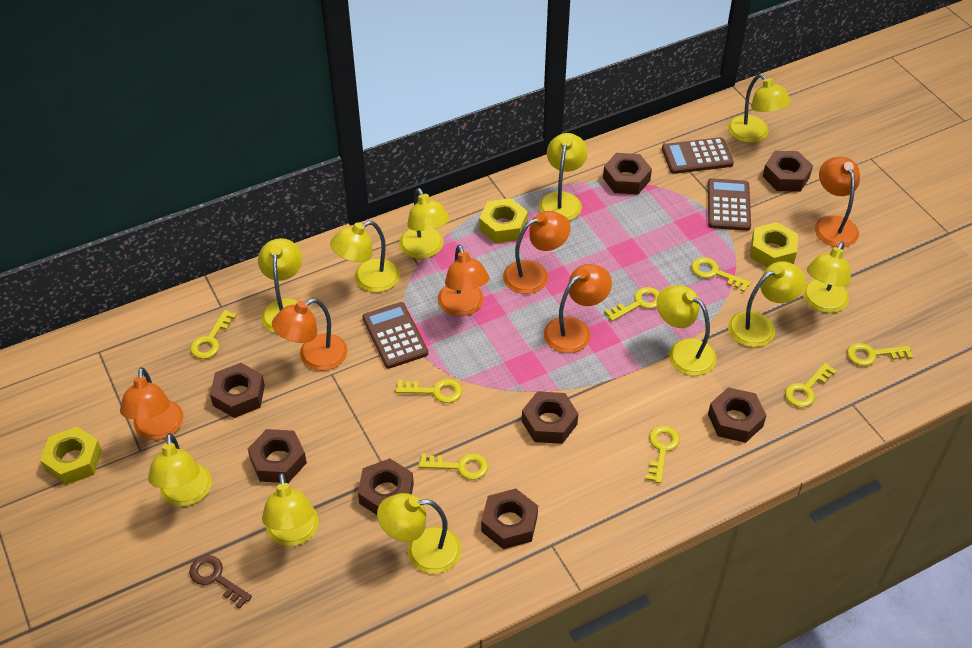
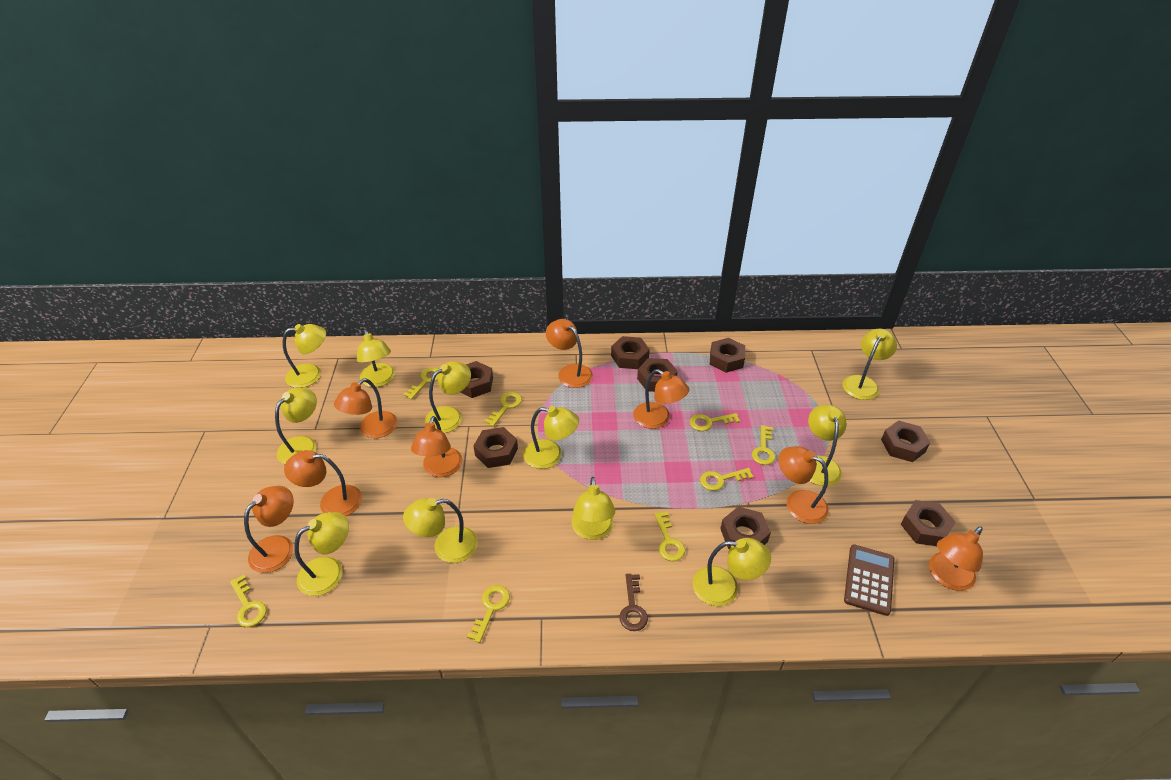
brown calculator: 3 -> 1
orange lamp: 6 -> 8
yellow nut: 3 -> 0

